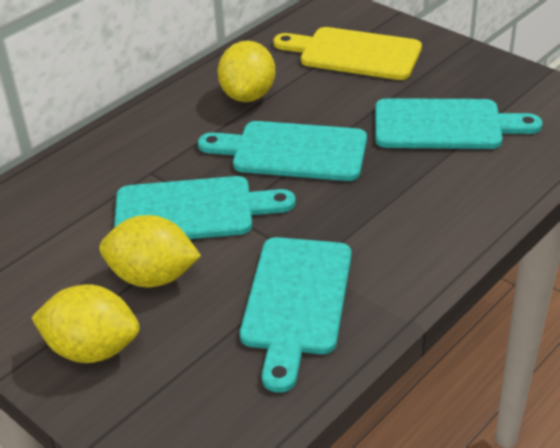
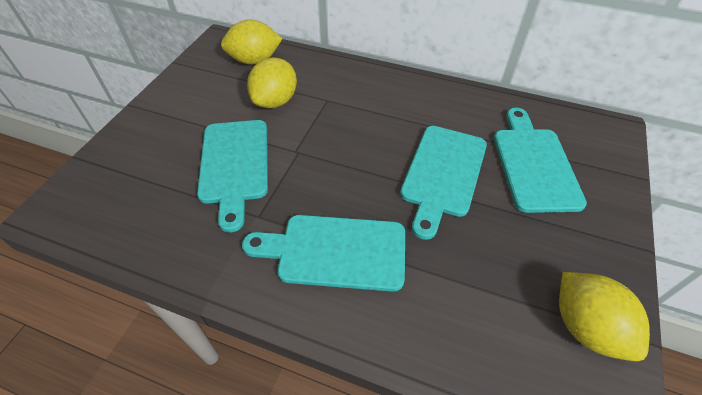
yellow cutting board: 1 -> 0

